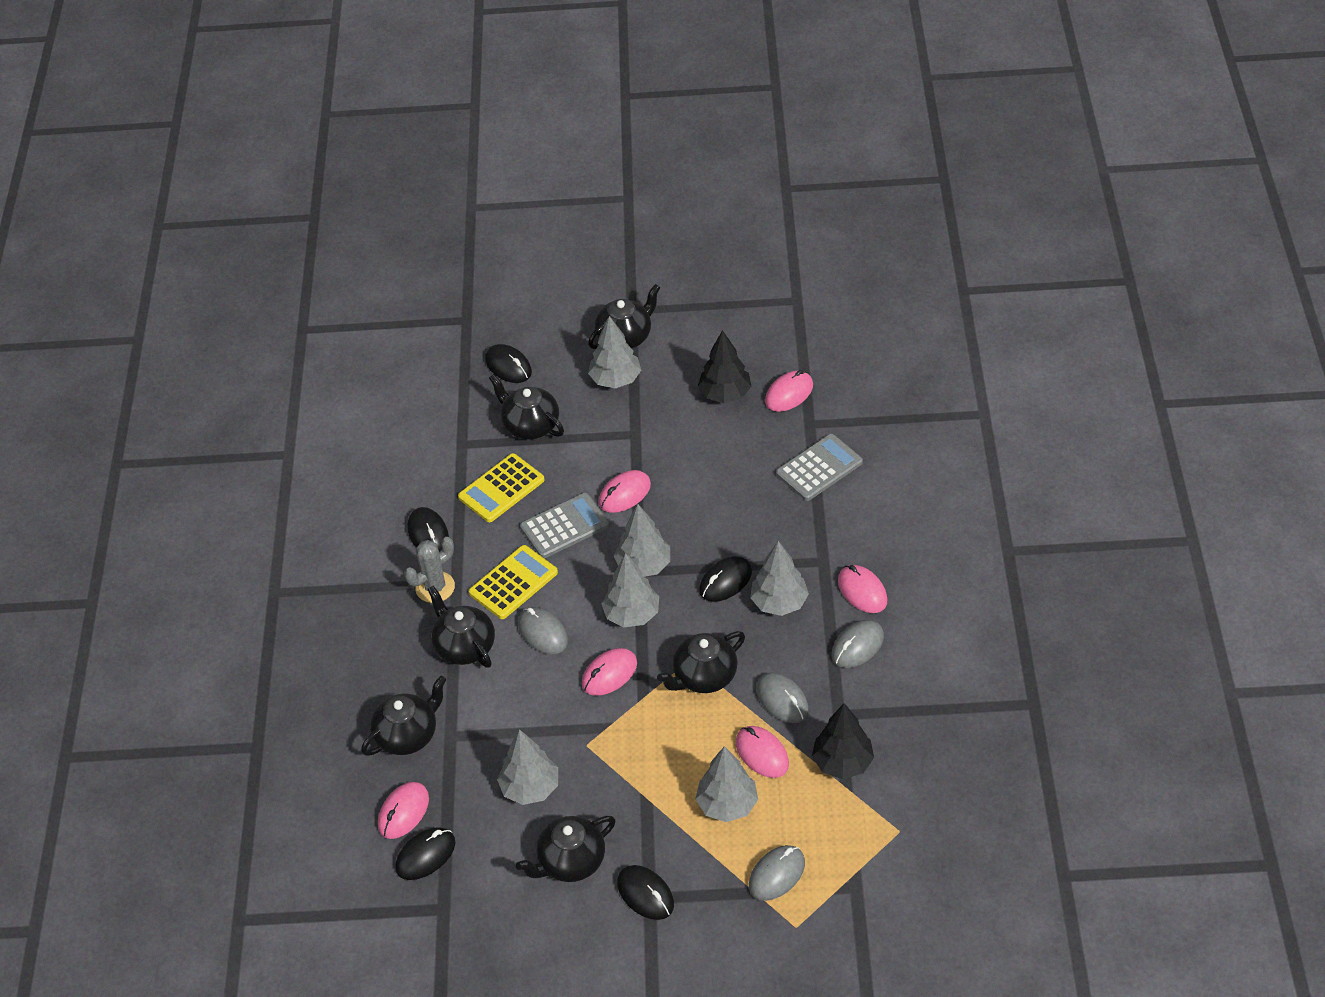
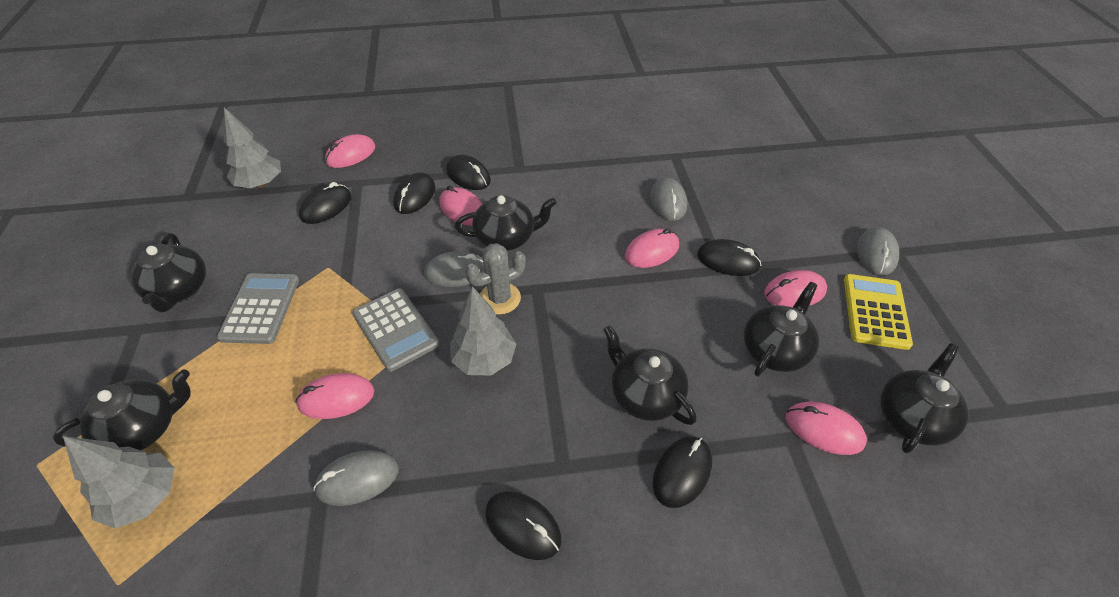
black mouse: 5 -> 6
black tree: 2 -> 0
grey tree: 6 -> 3
yellow calculator: 2 -> 1

